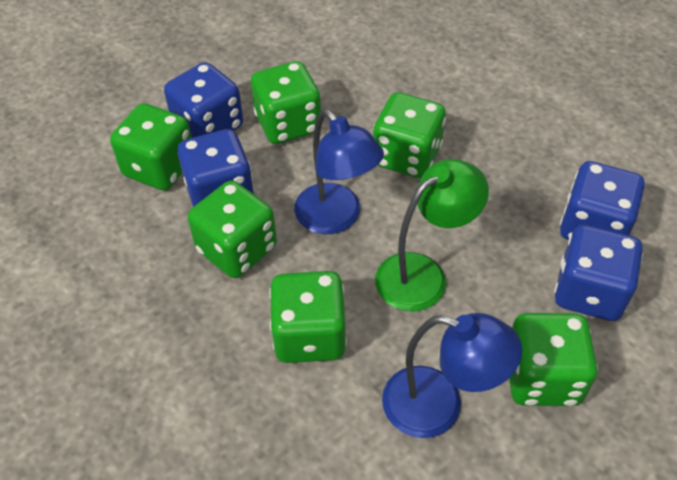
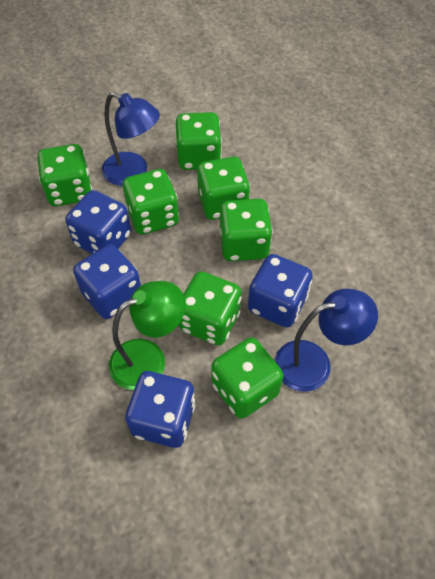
green dice: 6 -> 7

